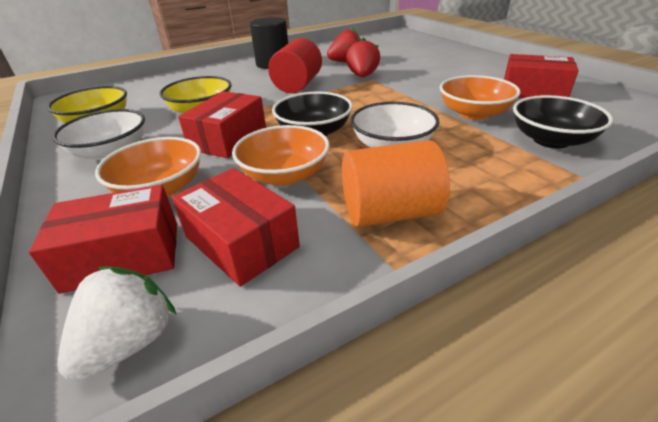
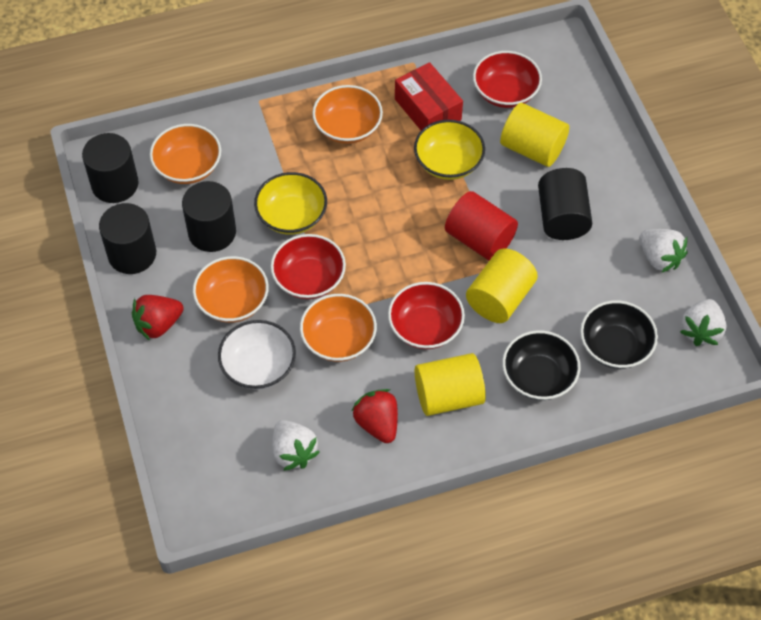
black cylinder: 1 -> 4
orange bowl: 3 -> 4
orange cylinder: 1 -> 0
red bowl: 0 -> 3
red box: 4 -> 1
white bowl: 2 -> 1
white strawberry: 1 -> 3
yellow cylinder: 0 -> 3

